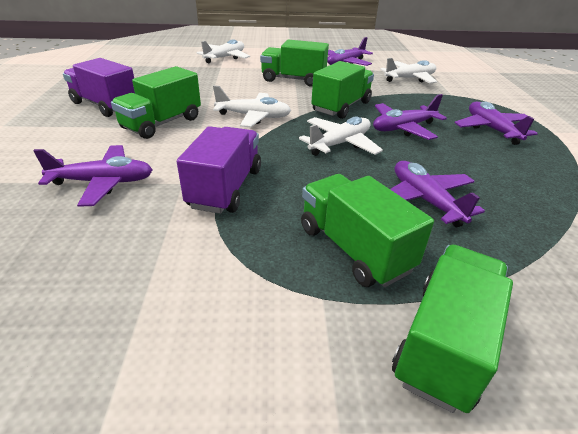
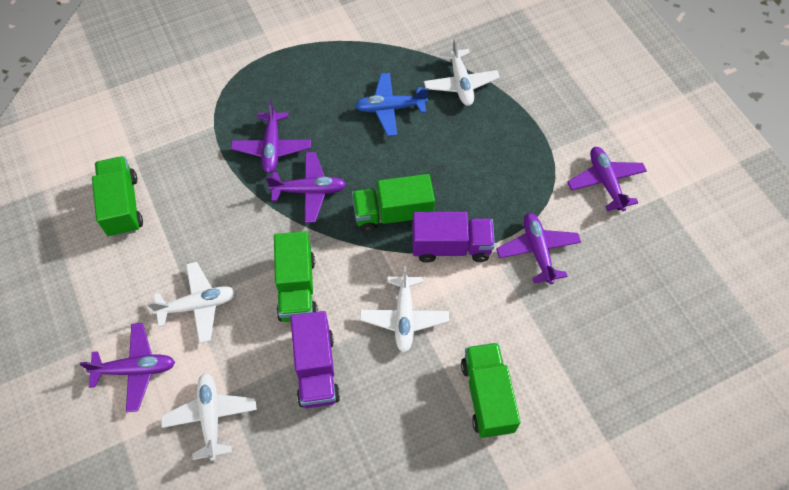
blue plane: 0 -> 1
green truck: 5 -> 4

